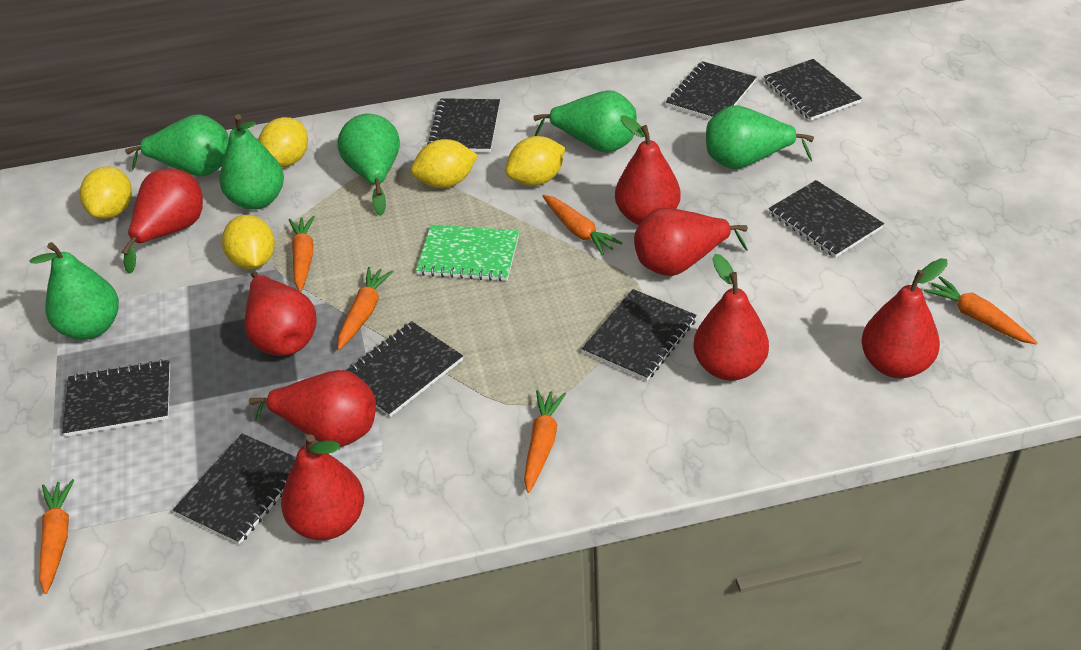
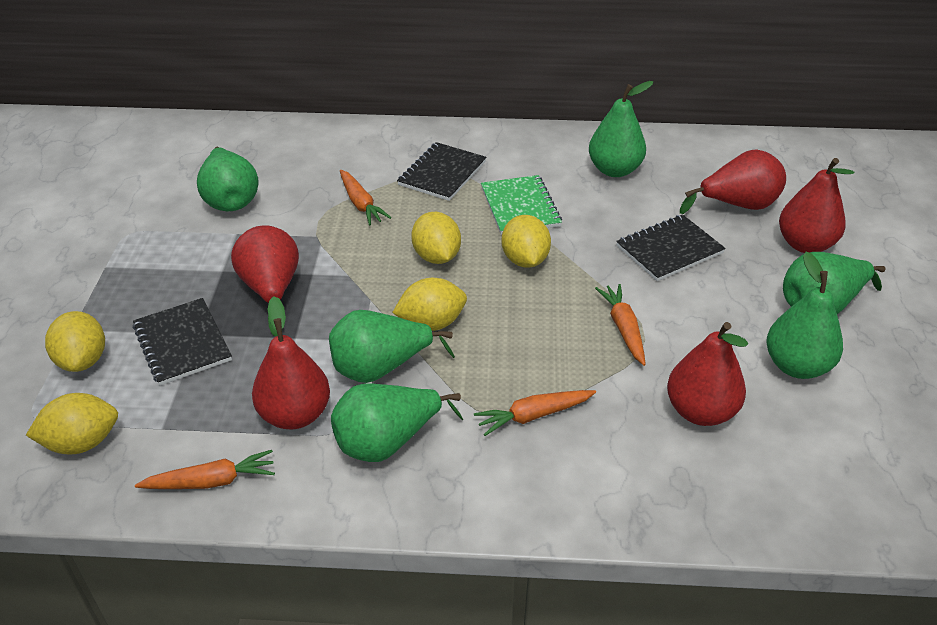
black notebook: 8 -> 3
orange carrot: 6 -> 4
red pear: 8 -> 5

